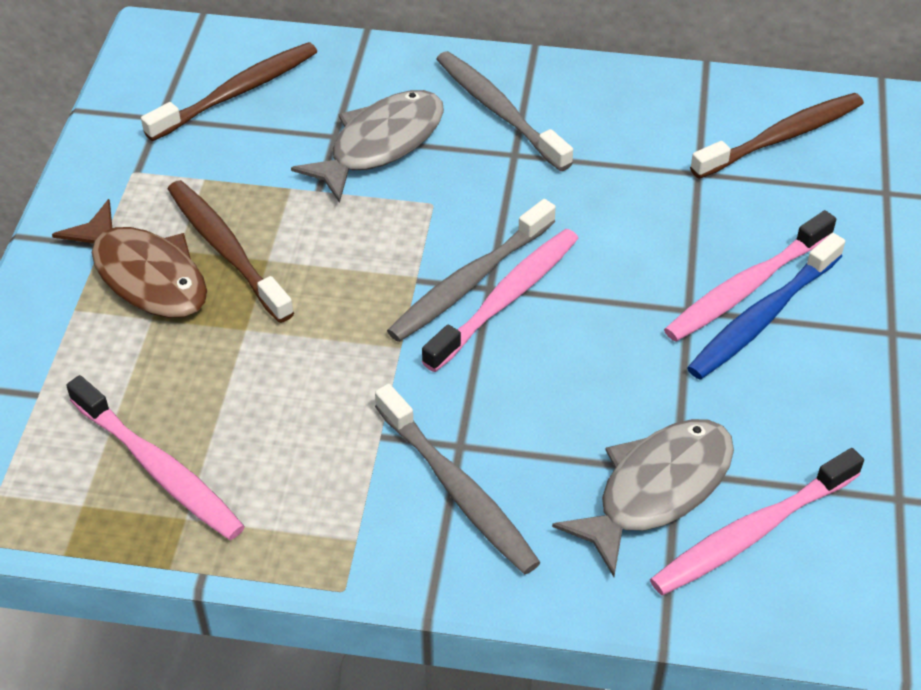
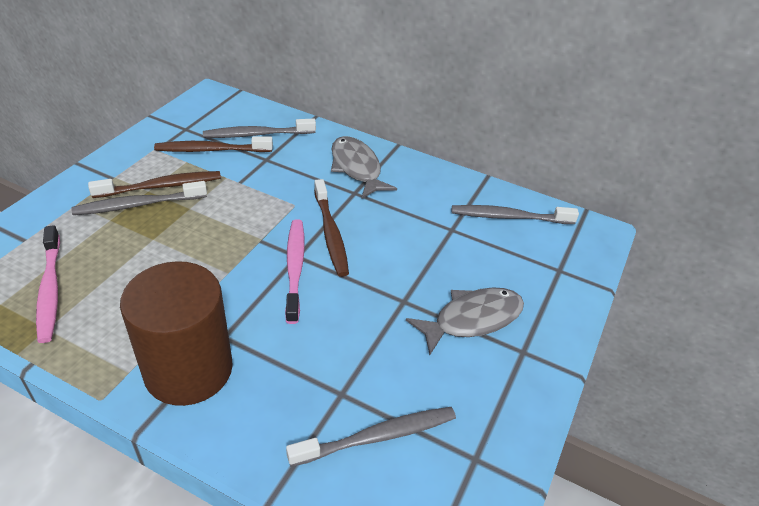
blue toothbrush: 1 -> 0
brown cylinder: 0 -> 1
brown fish: 1 -> 0
grey toothbrush: 3 -> 4
pink toothbrush: 4 -> 2

